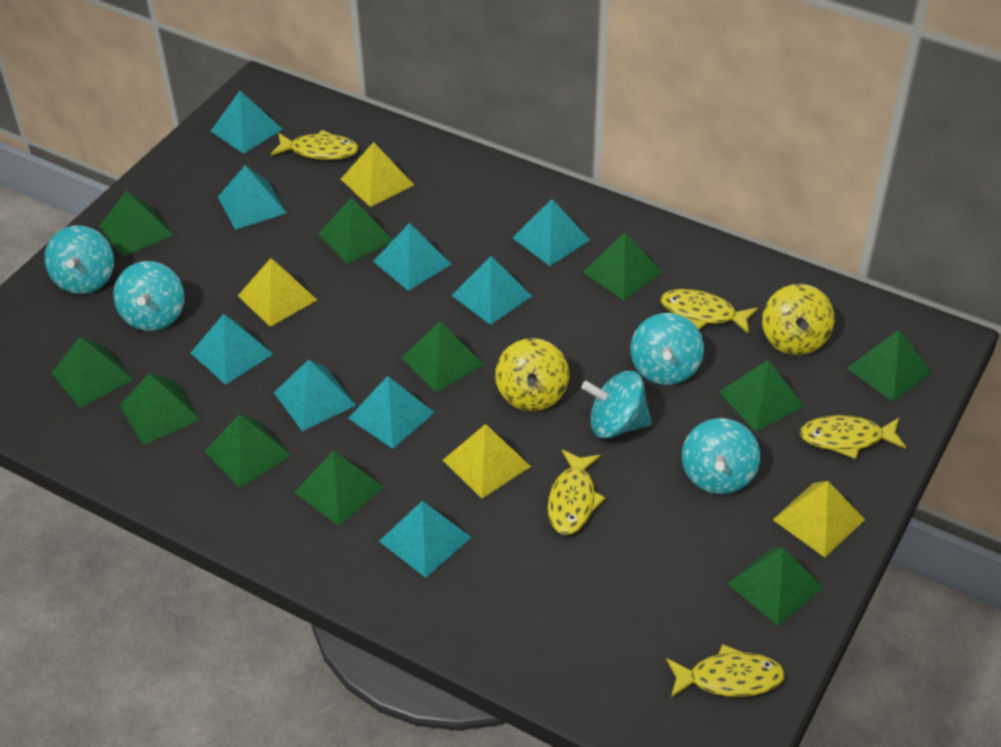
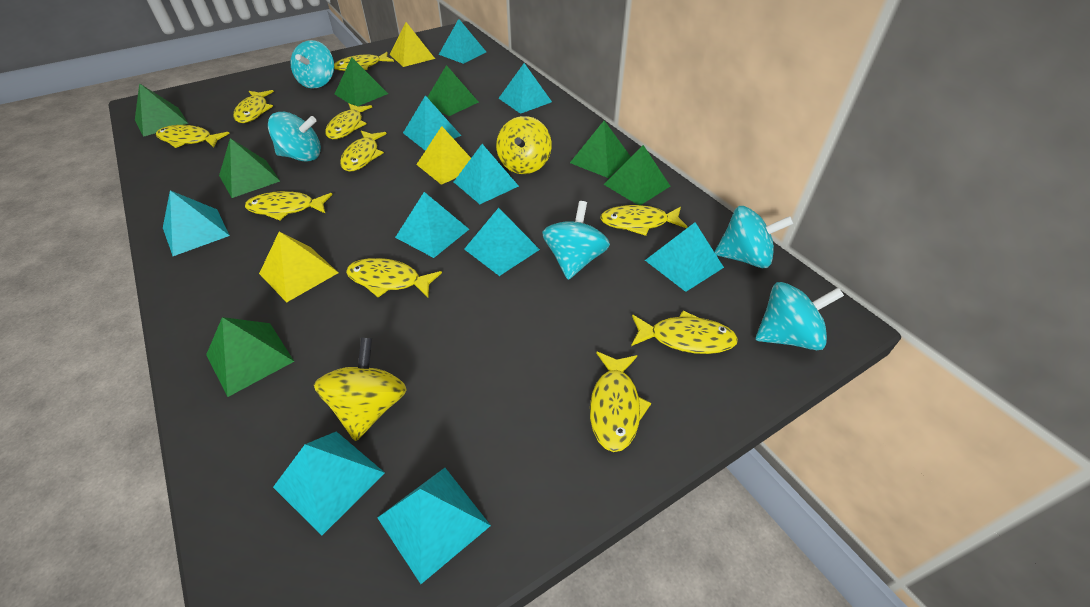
green pyramid: 11 -> 7
turquoise pyramid: 9 -> 10
yellow fish: 5 -> 10
yellow pyramid: 4 -> 3

